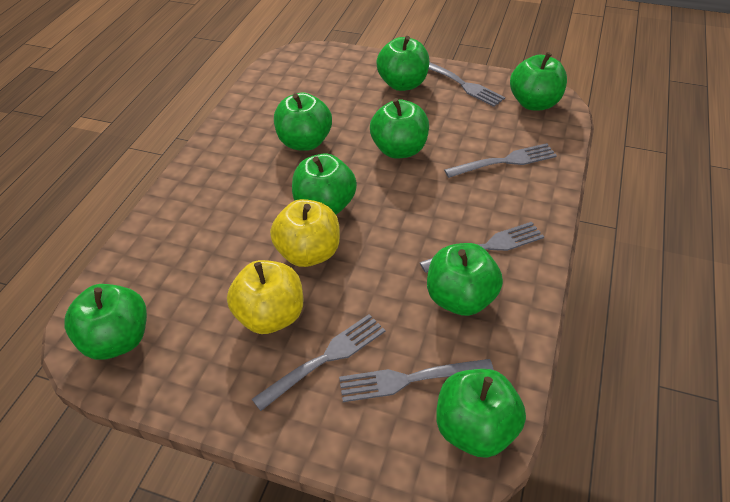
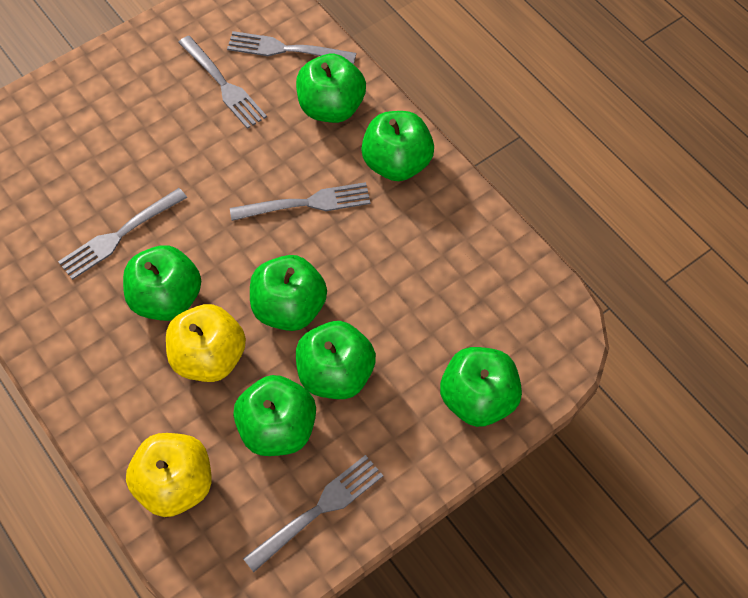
green apple: 8 -> 7

